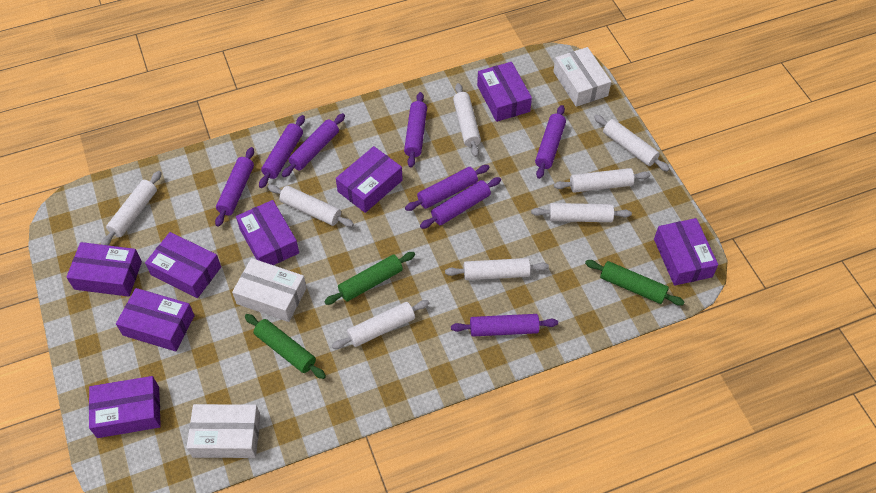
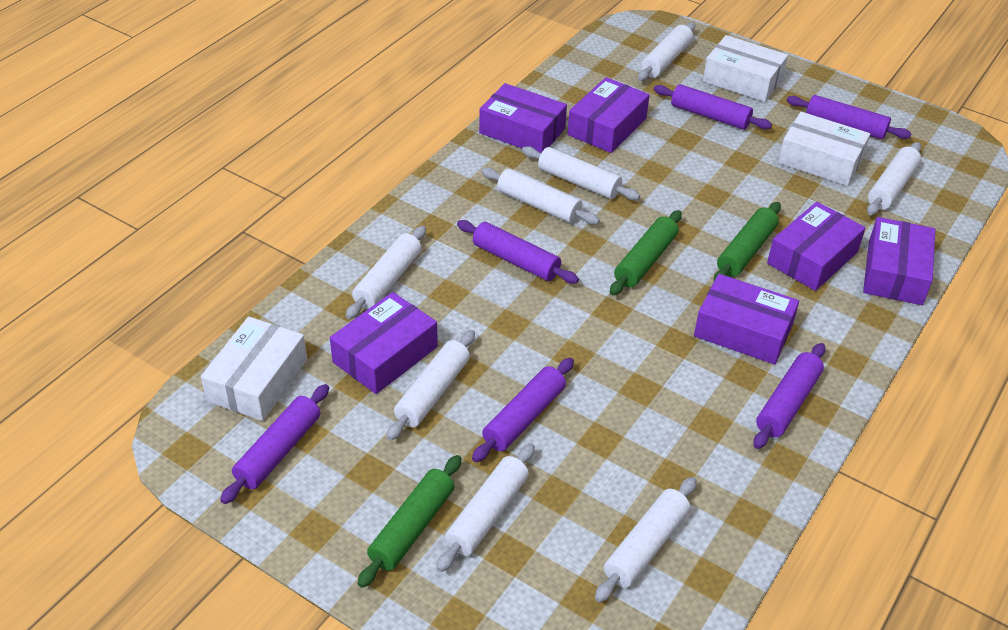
purple box: 8 -> 6
purple rolling pin: 8 -> 6

